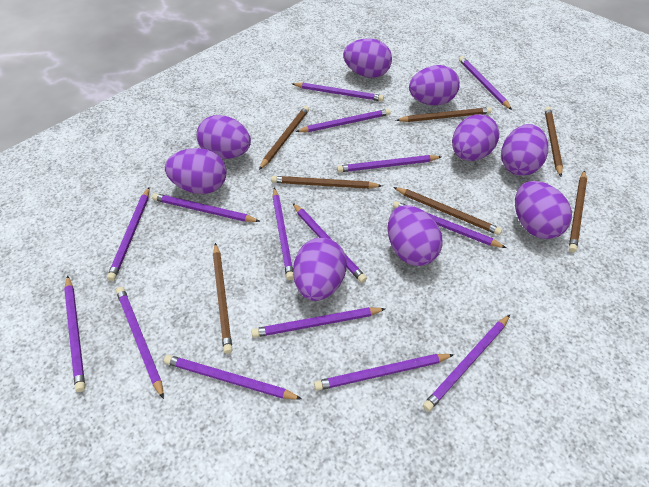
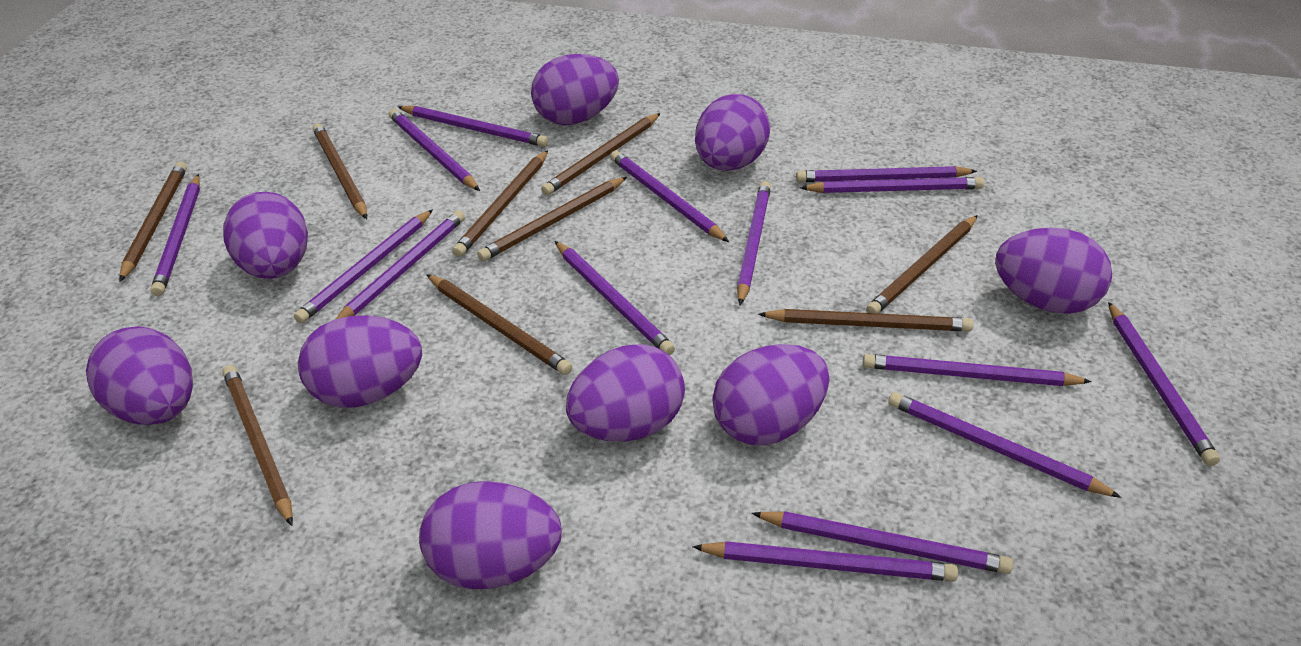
brown pencil: 7 -> 9

